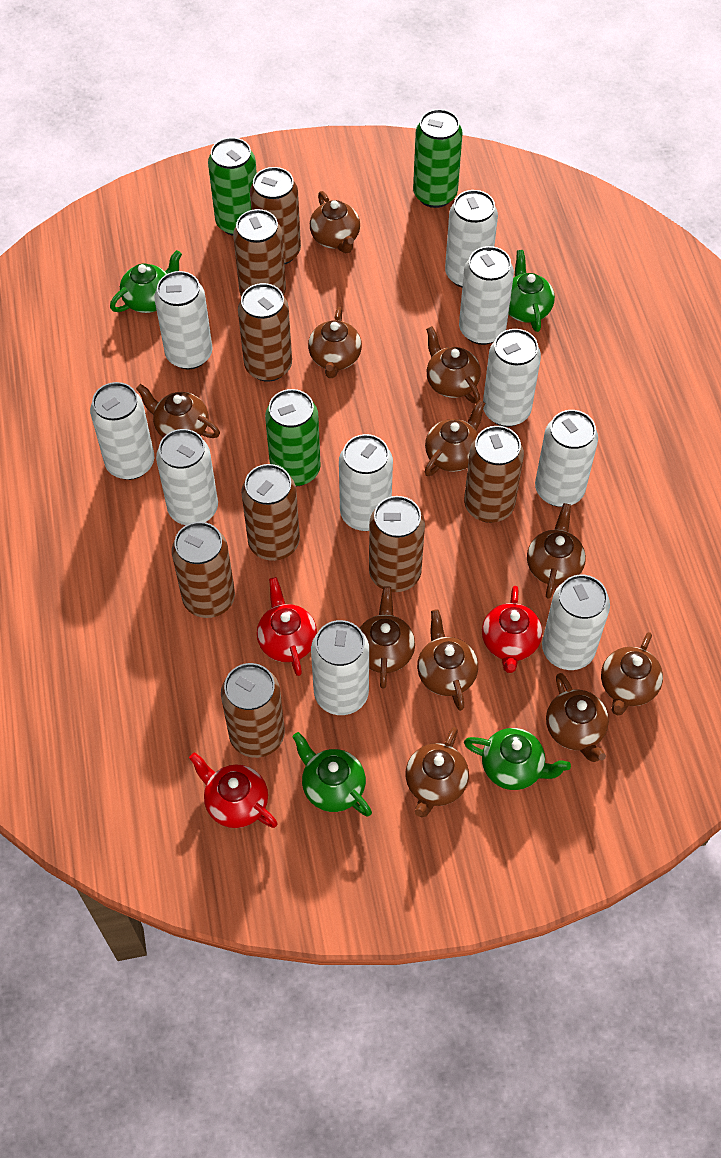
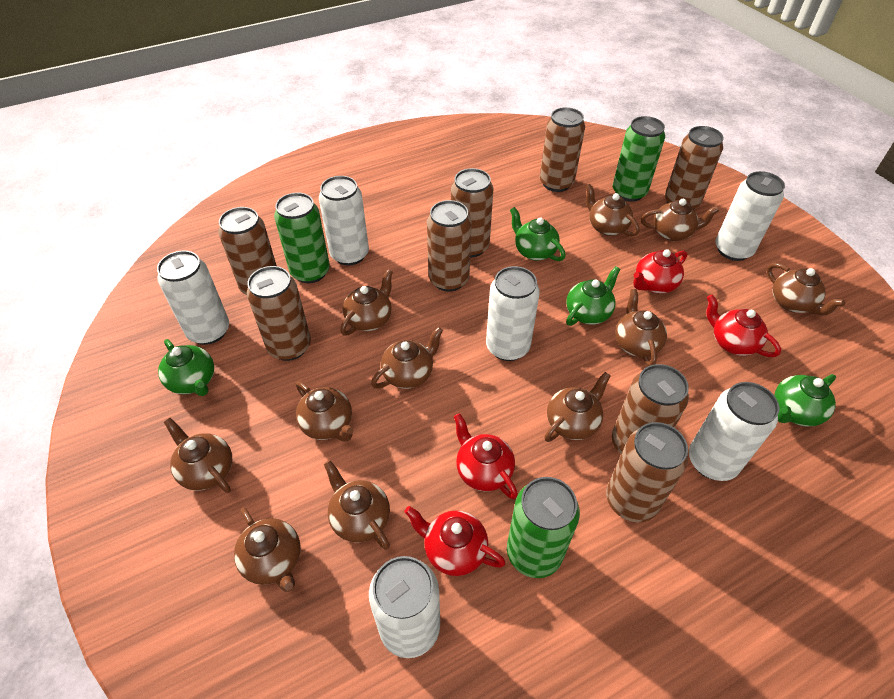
red teapot: 3 -> 4
white can: 10 -> 6

